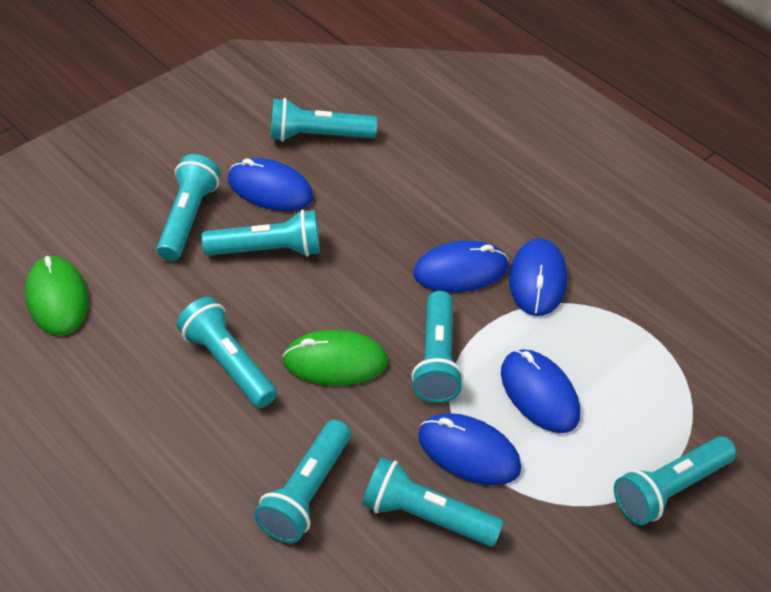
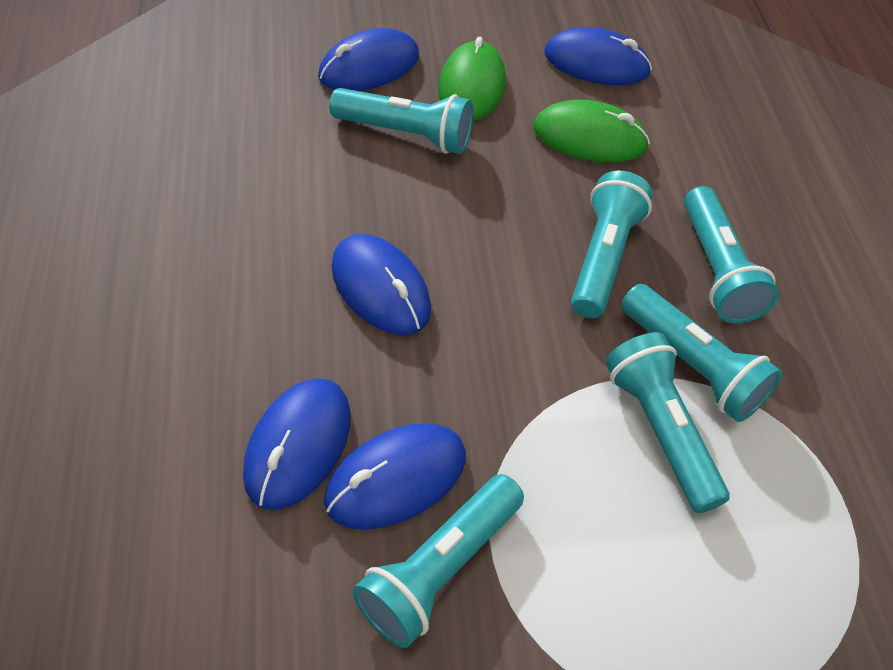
turquoise flashlight: 8 -> 6

